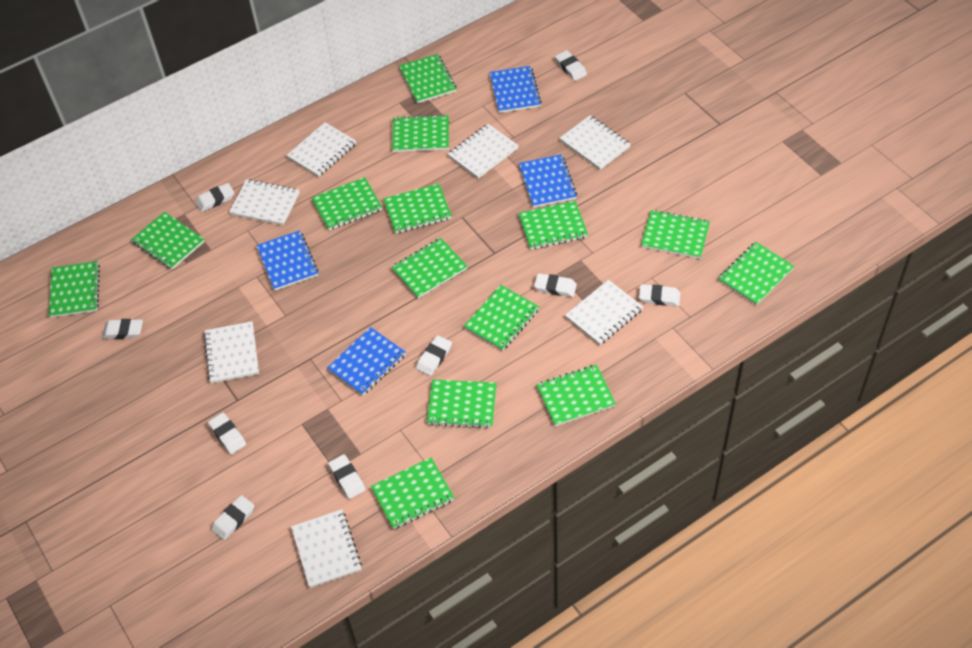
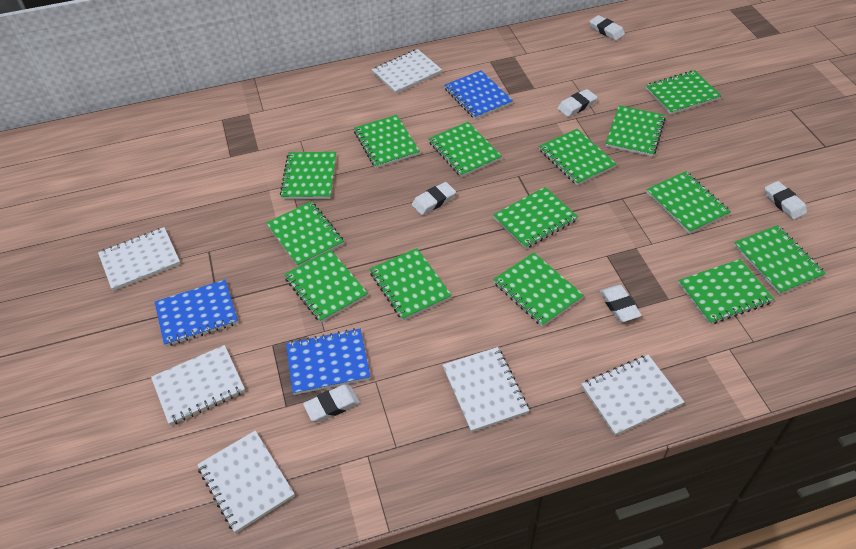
blue notebook: 4 -> 3
white eraser: 9 -> 6
white notebook: 7 -> 6

